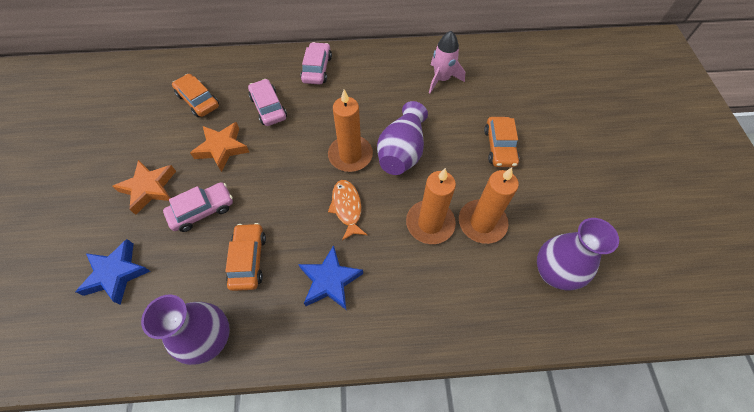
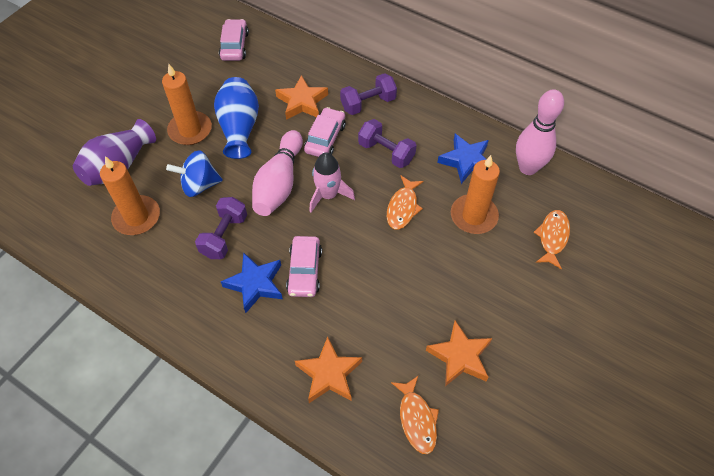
blue spinning top: 0 -> 1
blue vase: 0 -> 1
orange car: 3 -> 0
orange fish: 1 -> 3
orange star: 2 -> 3
pink bowling pin: 0 -> 2
purple dumbbell: 0 -> 3
purple vase: 3 -> 1

